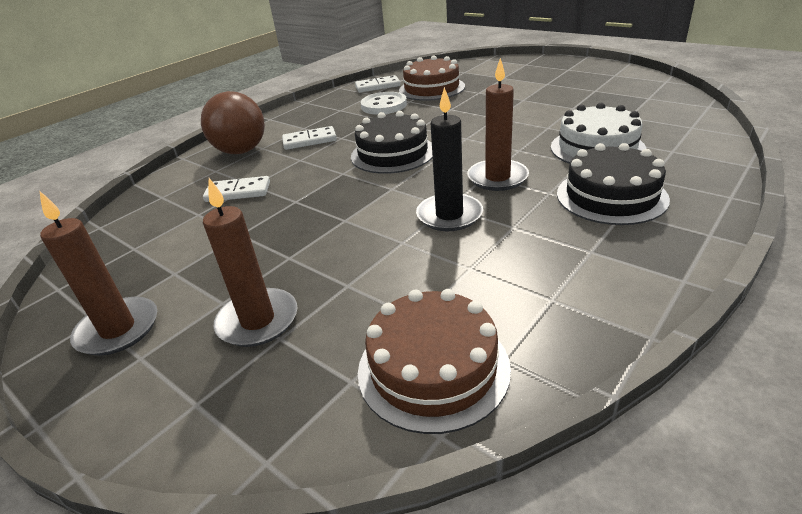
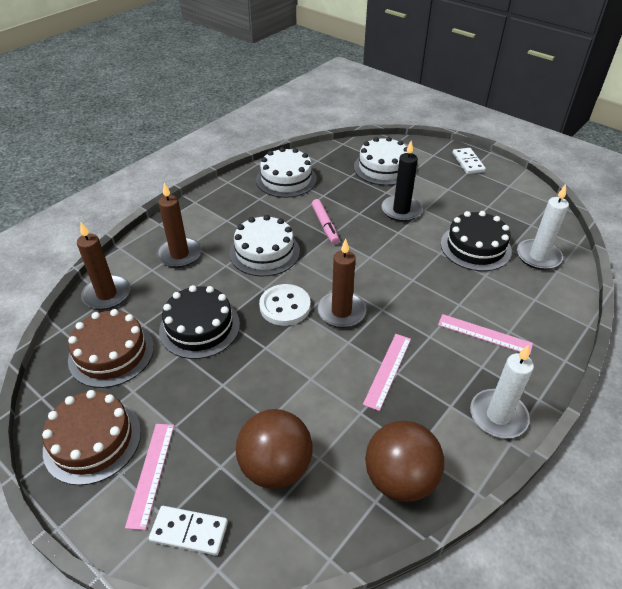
brown ball: 1 -> 2
pink marker: 0 -> 1
pink ruler: 0 -> 3
white cake: 1 -> 3
white candle: 0 -> 2
white domino: 3 -> 2

